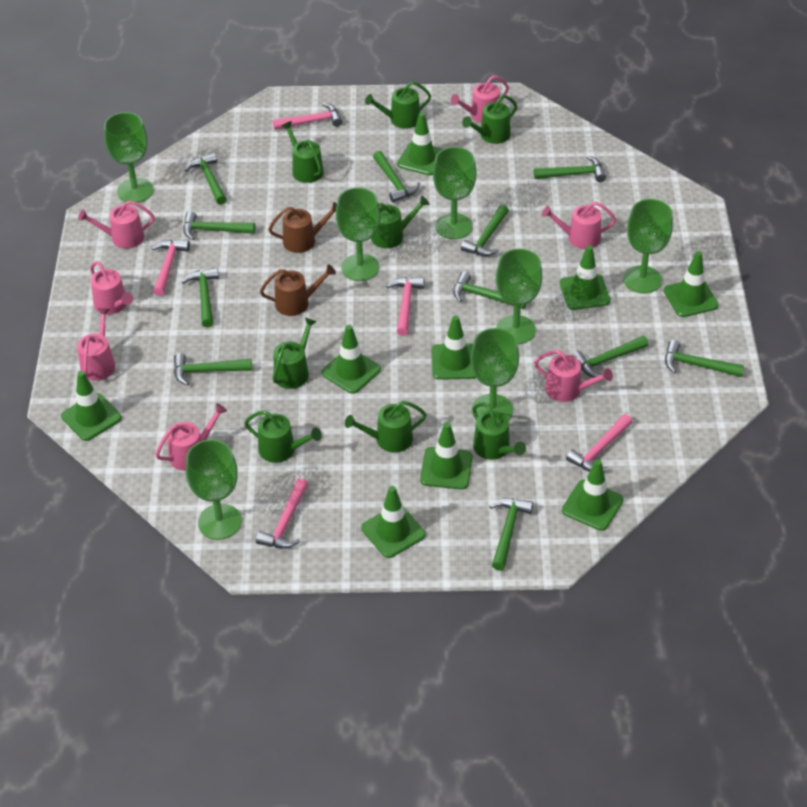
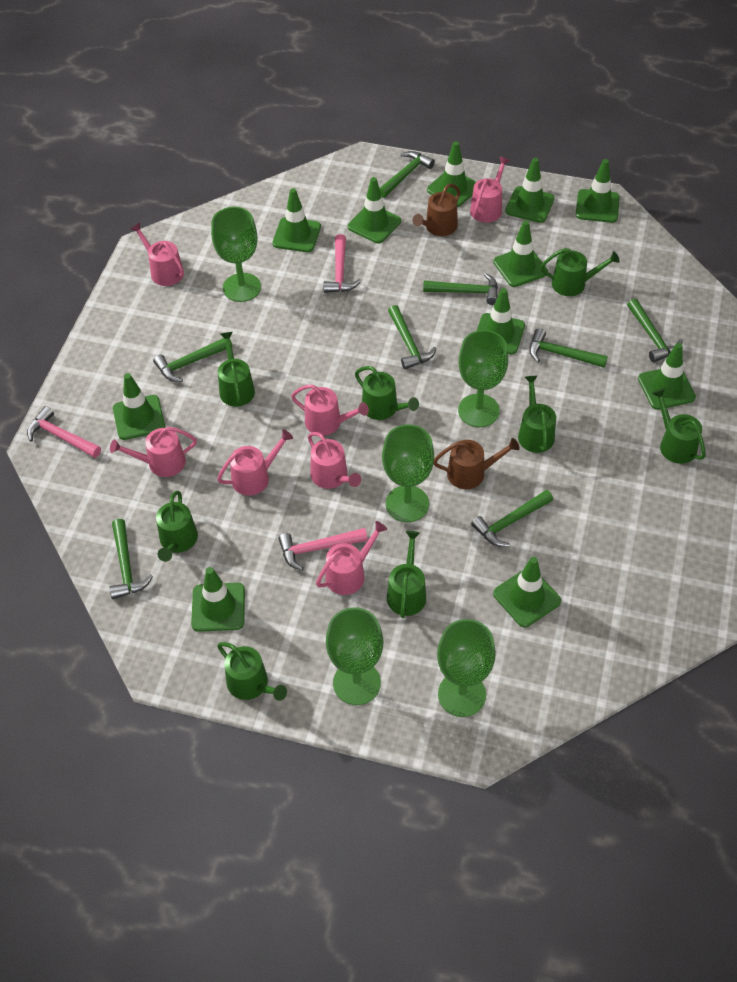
green goblet: 7 -> 5
green hammer: 11 -> 8
green traffic cone: 9 -> 11
pink hammer: 5 -> 3

